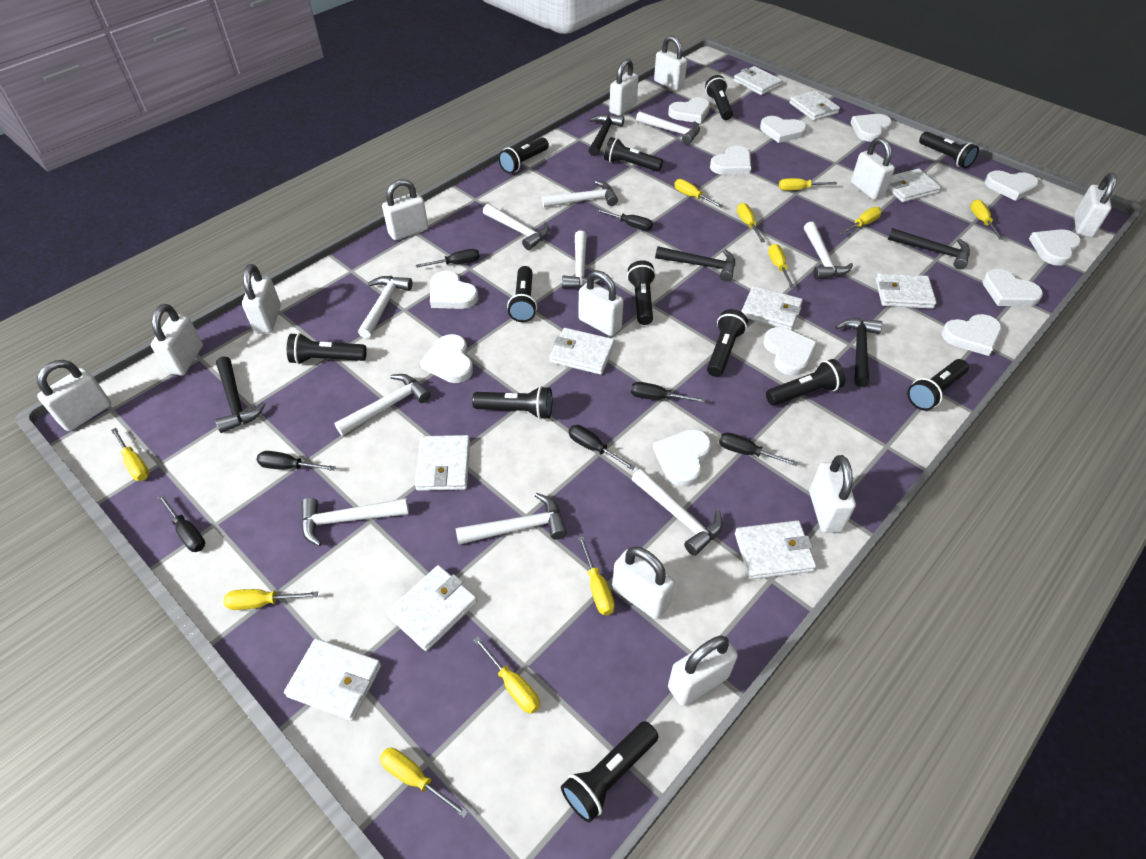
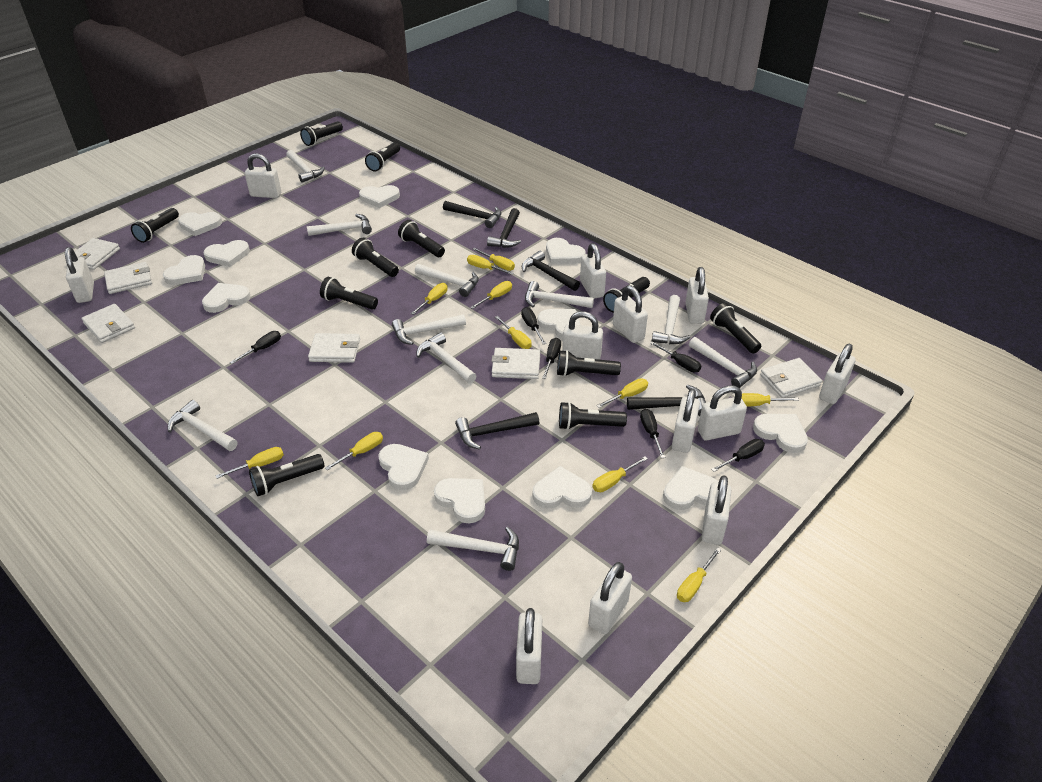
black flashlight: 12 -> 11
black screwdriver: 7 -> 6
white wallet: 10 -> 6

